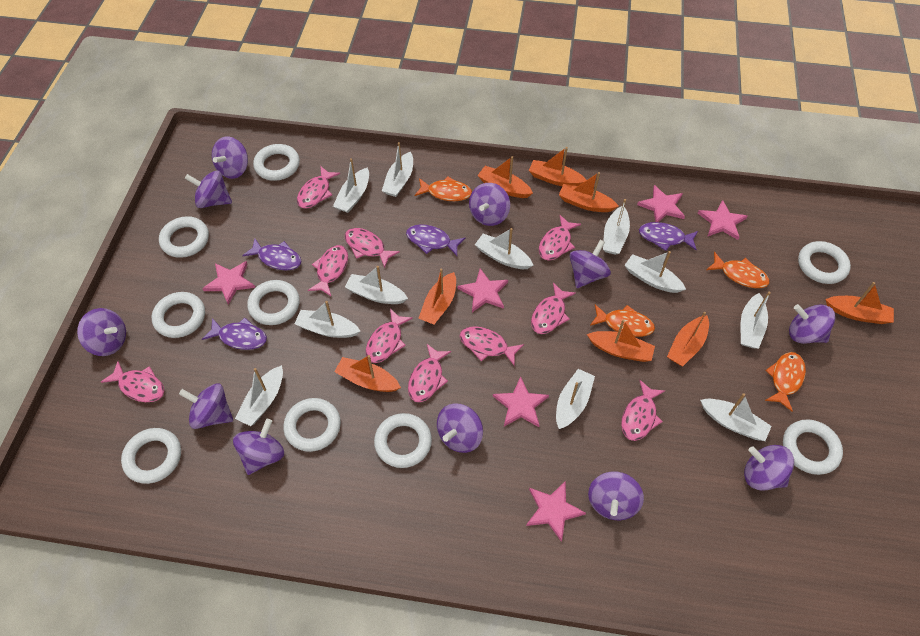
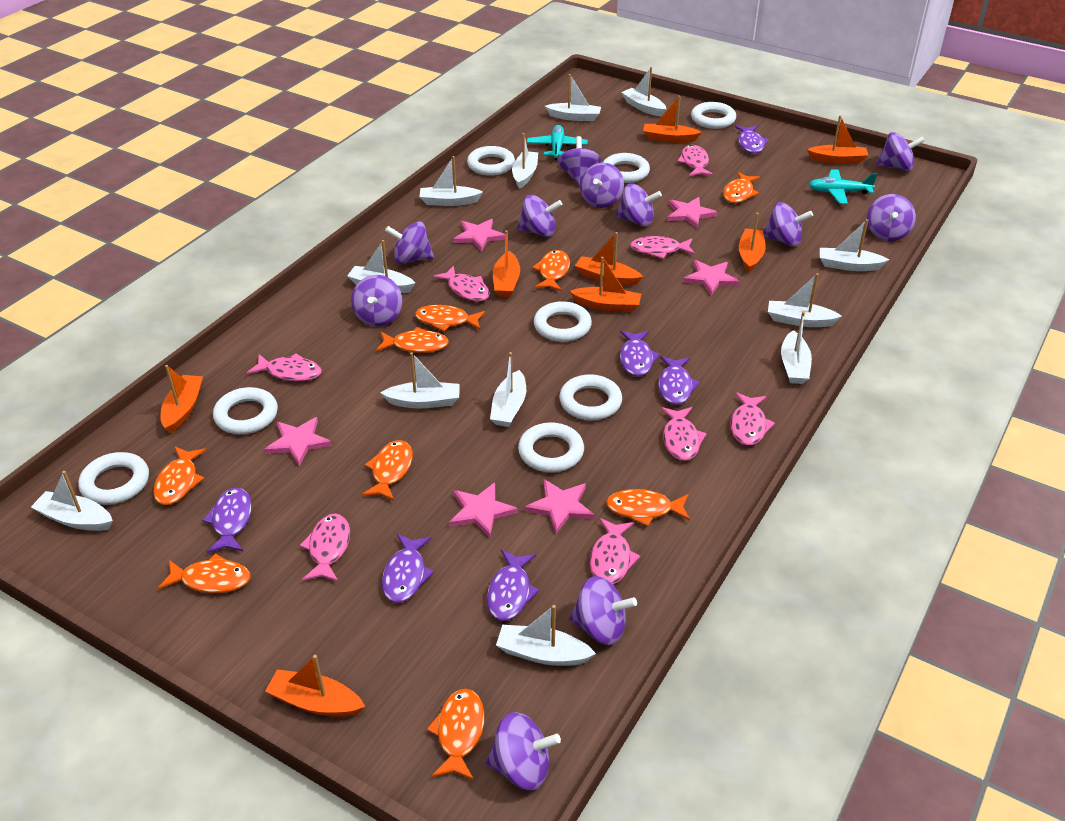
orange fish: 4 -> 9
pink fish: 10 -> 8
purple fish: 4 -> 6
turquoise plane: 0 -> 2
white boat: 11 -> 12
white ring: 9 -> 8

